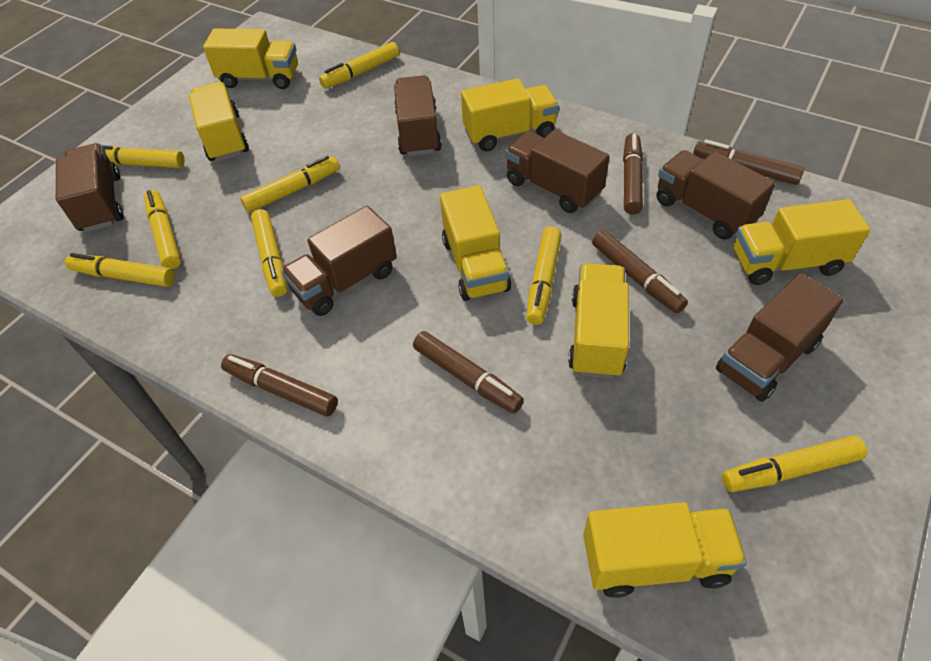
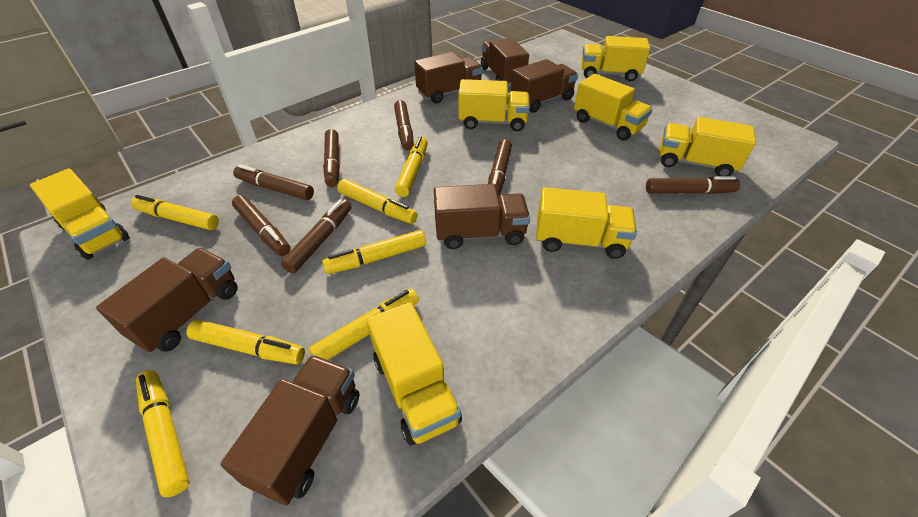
brown marker: 5 -> 7
yellow marker: 8 -> 7

